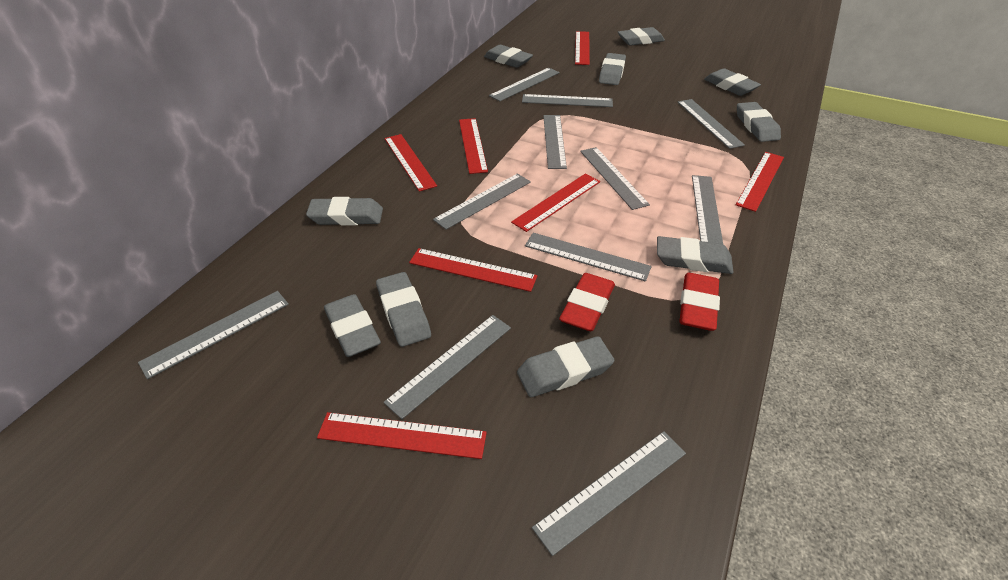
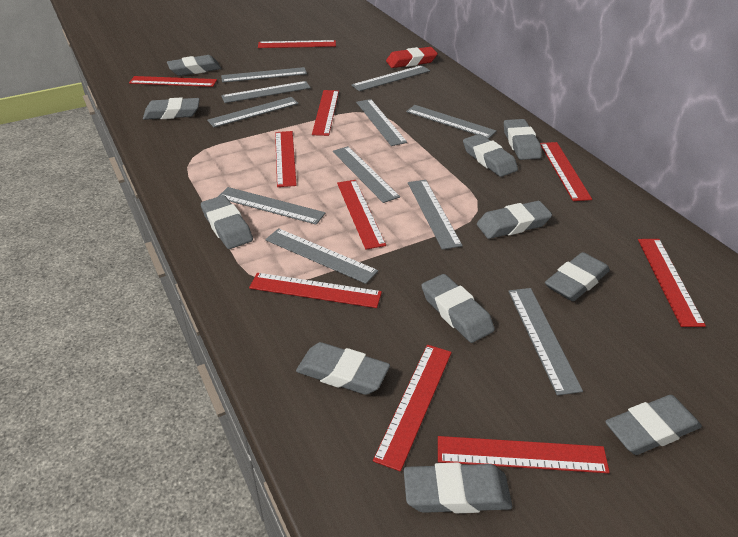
grey eraser: 10 -> 11
red eraser: 2 -> 1
red ruler: 7 -> 10

